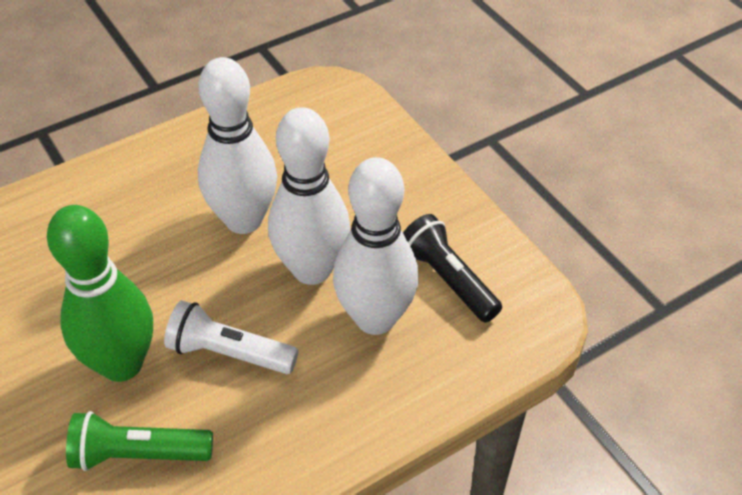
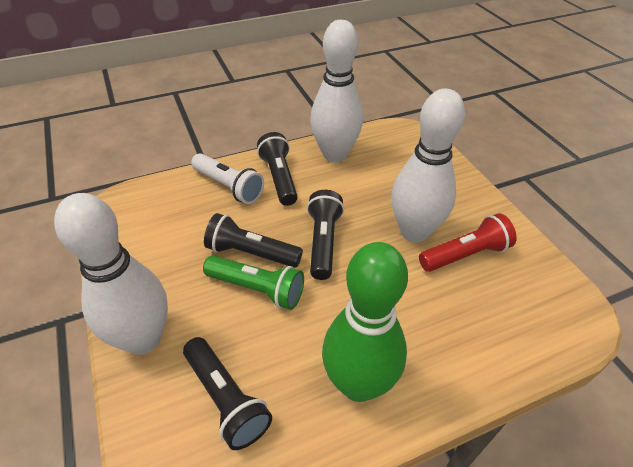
black flashlight: 1 -> 4
red flashlight: 0 -> 1

